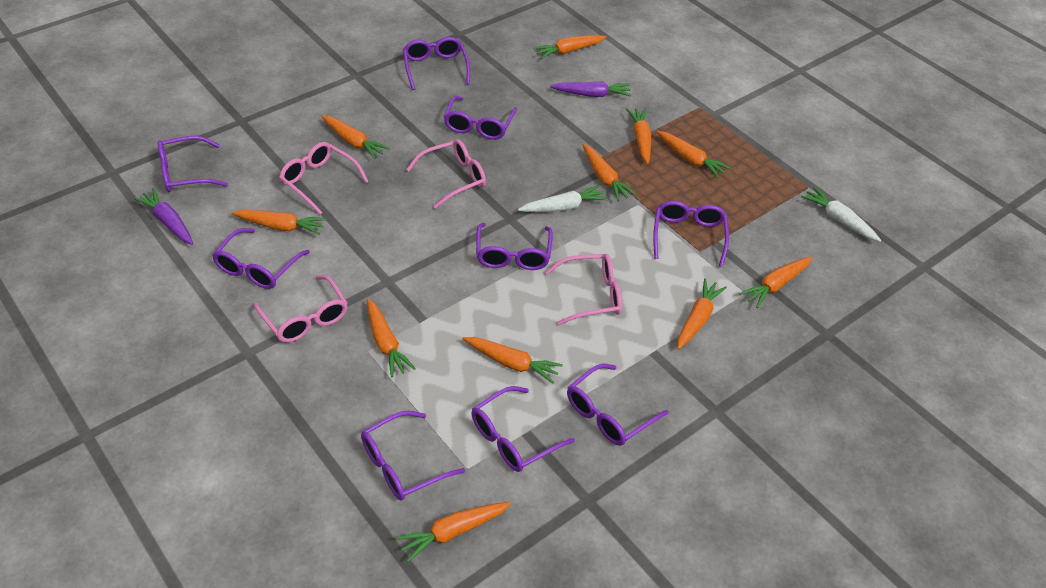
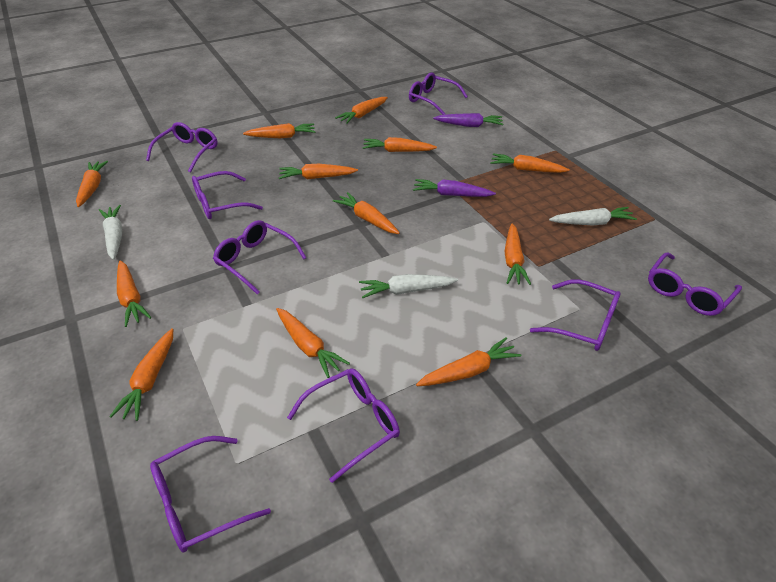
orange carrot: 11 -> 12
pink glasses: 4 -> 0
purple glasses: 9 -> 8
white carrot: 2 -> 3

